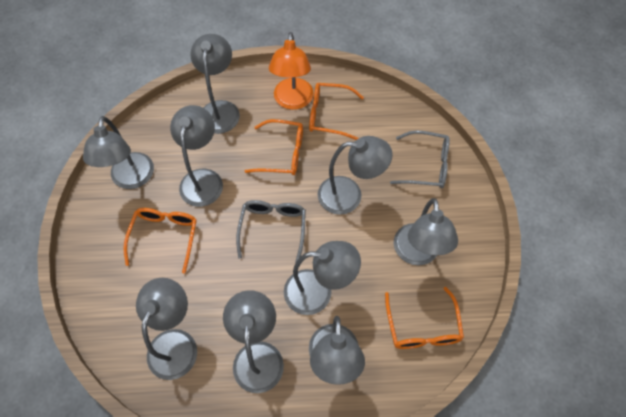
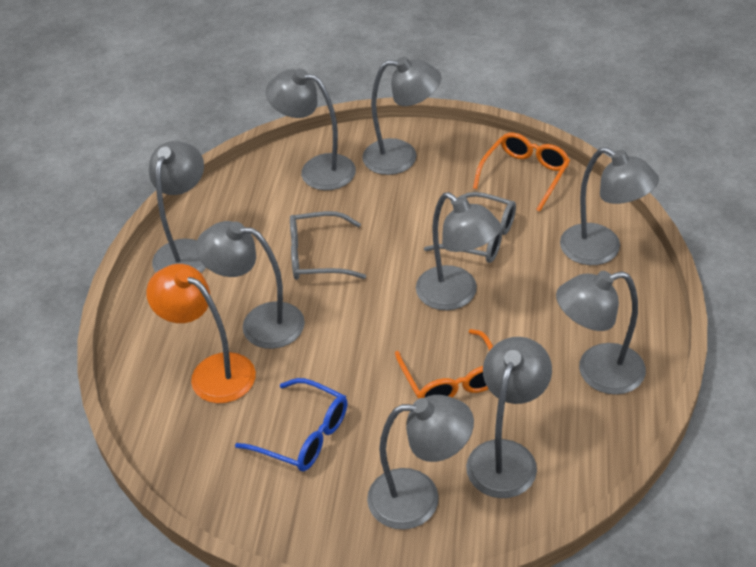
blue glasses: 0 -> 1
orange glasses: 4 -> 2

